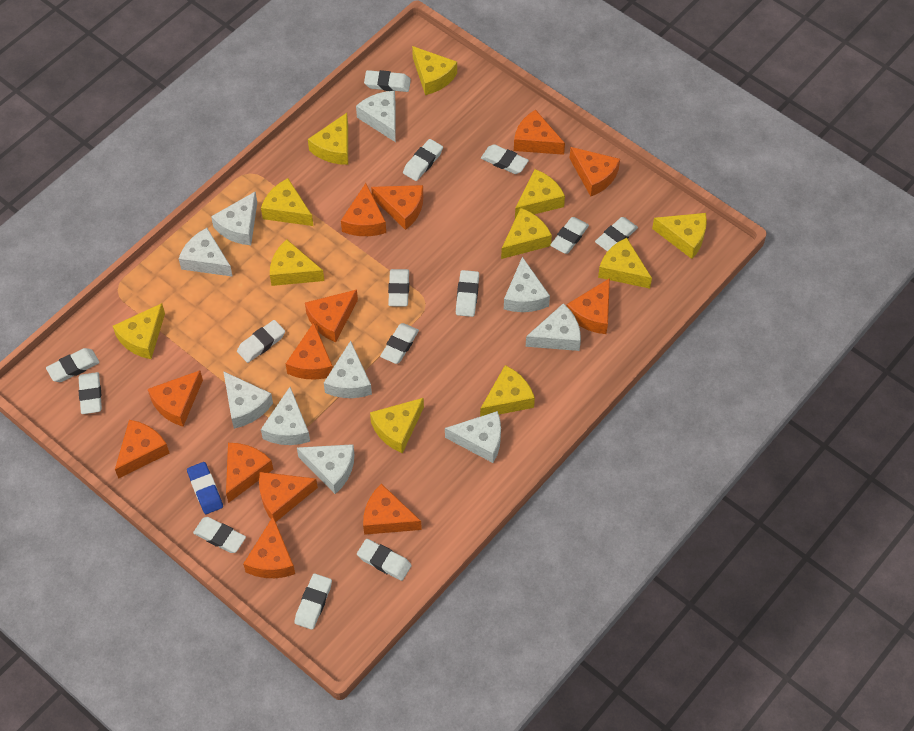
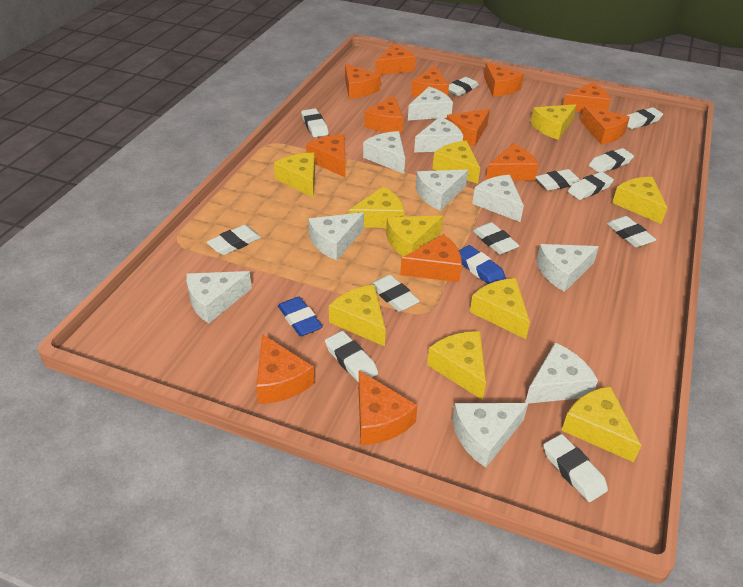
blue eraser: 1 -> 2
white eraser: 14 -> 12
yellow cheese: 11 -> 10

